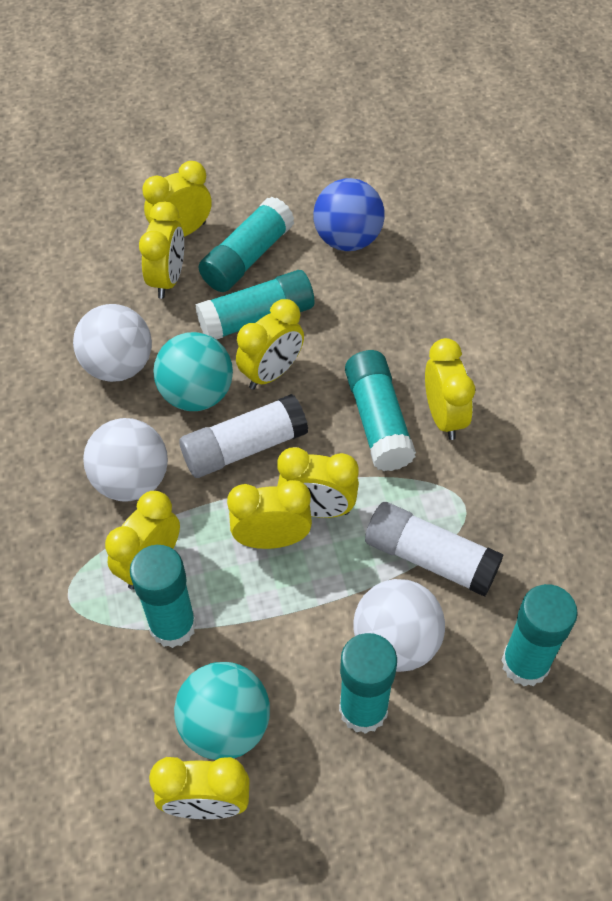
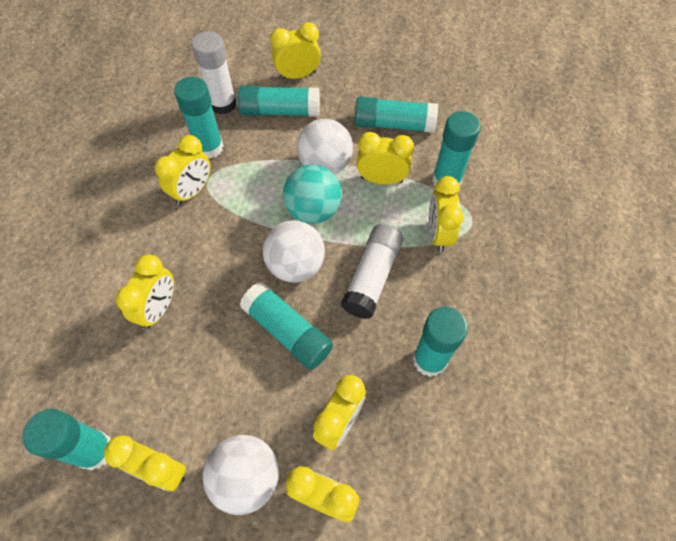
blue ball: 1 -> 0
turquoise ball: 2 -> 1
turquoise glue stick: 6 -> 7

